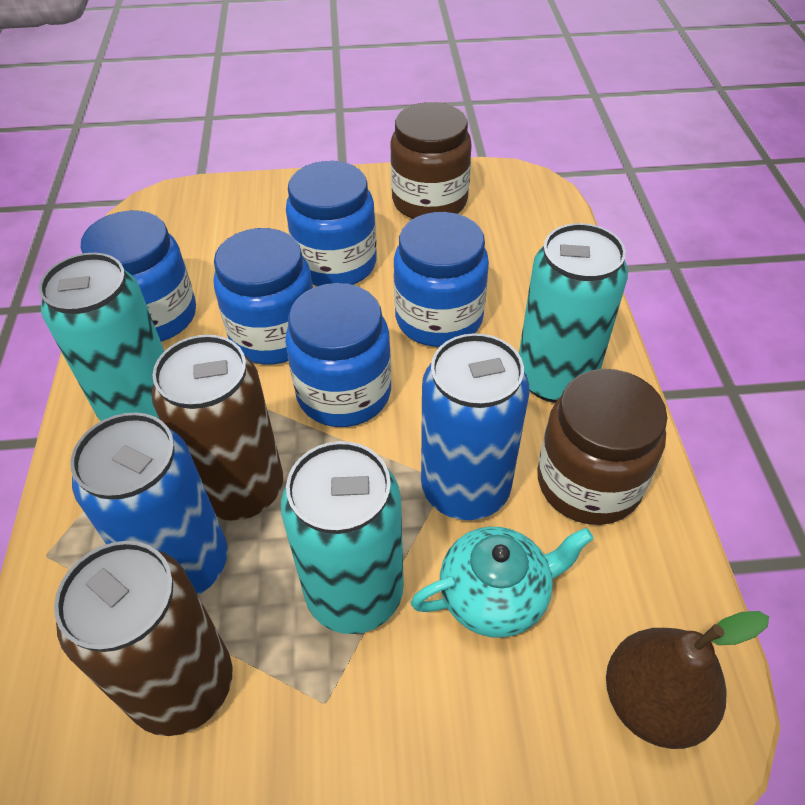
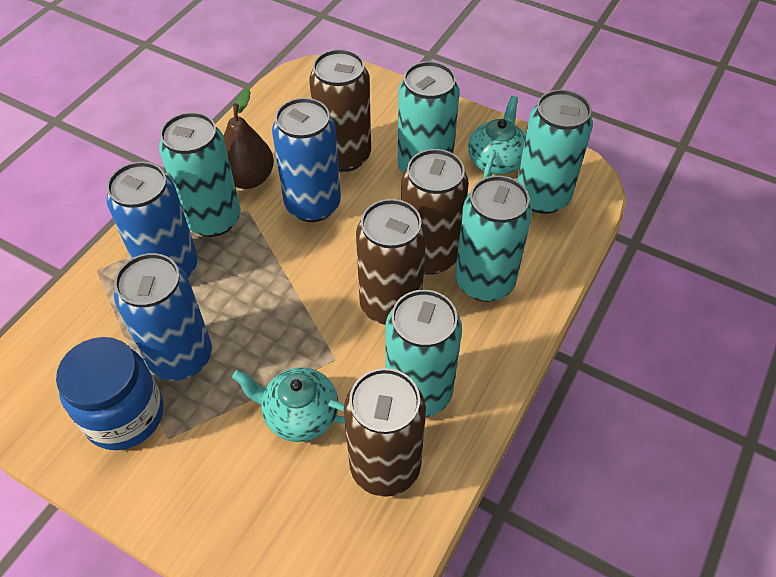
blue can: 2 -> 3
blue jar: 5 -> 1
brown can: 2 -> 4
brown jar: 2 -> 0
turquoise can: 3 -> 5
turquoise teapot: 1 -> 2

